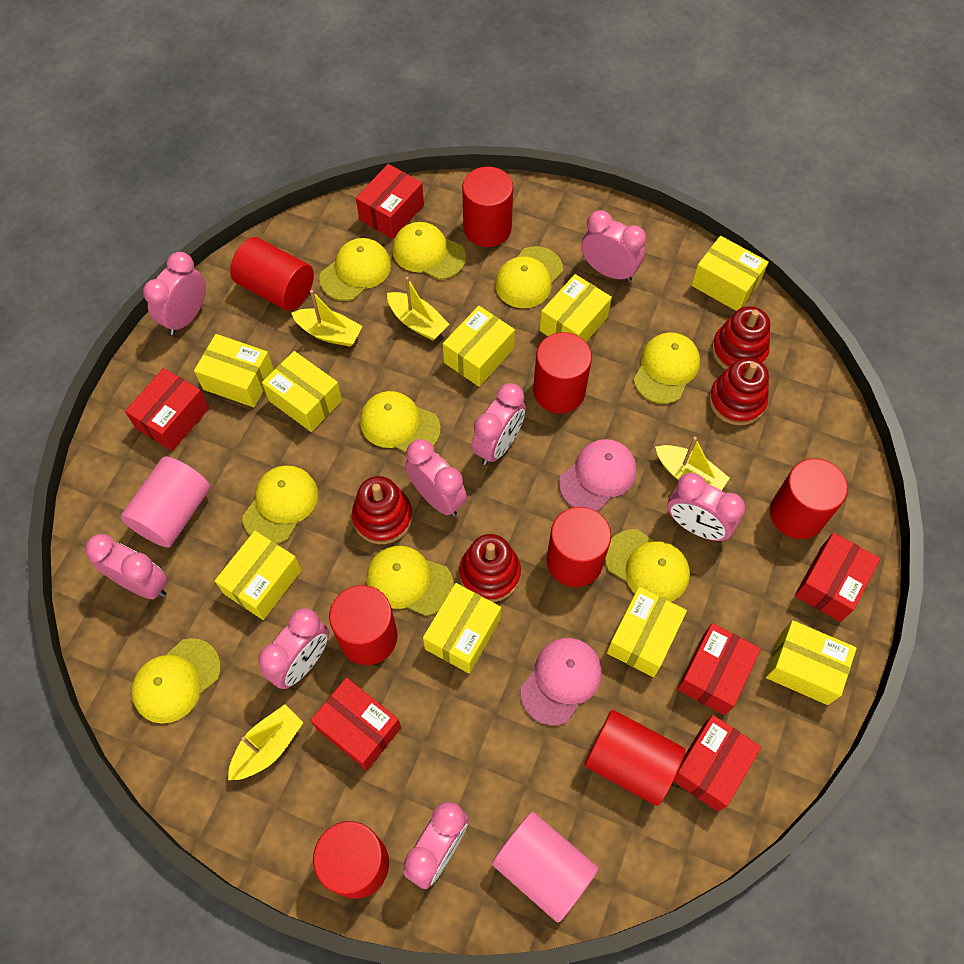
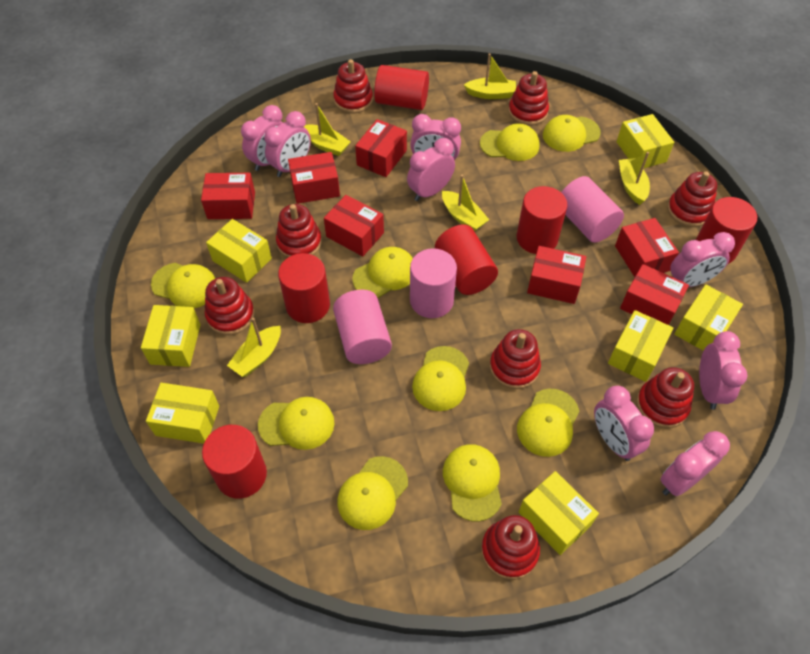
pink cap: 2 -> 0
pink cylinder: 2 -> 3
red box: 6 -> 7
red cylinder: 8 -> 6
red stacking toy: 4 -> 8
yellow boat: 4 -> 5
yellow box: 9 -> 7

